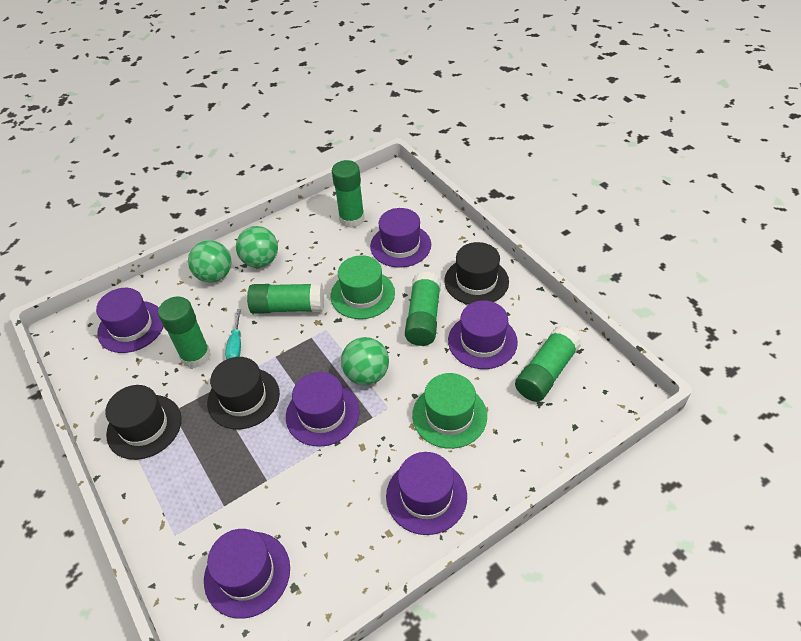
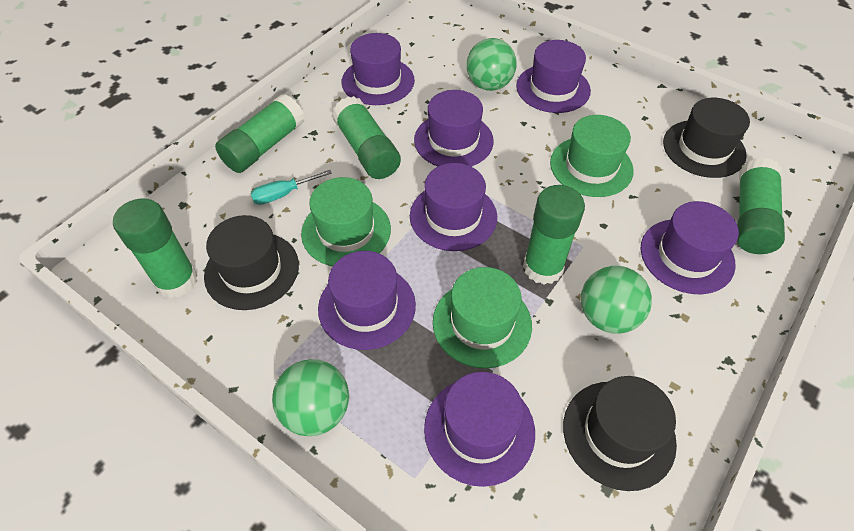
green hat: 2 -> 3
purple hat: 6 -> 7

